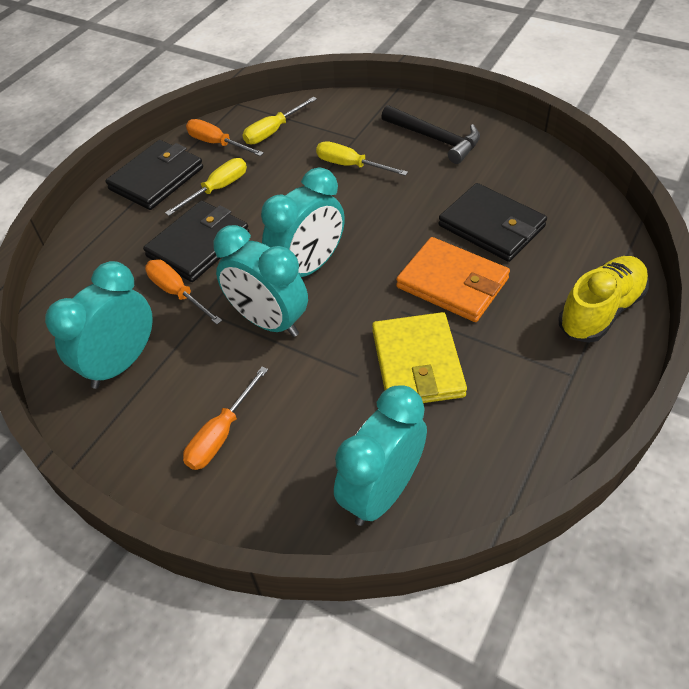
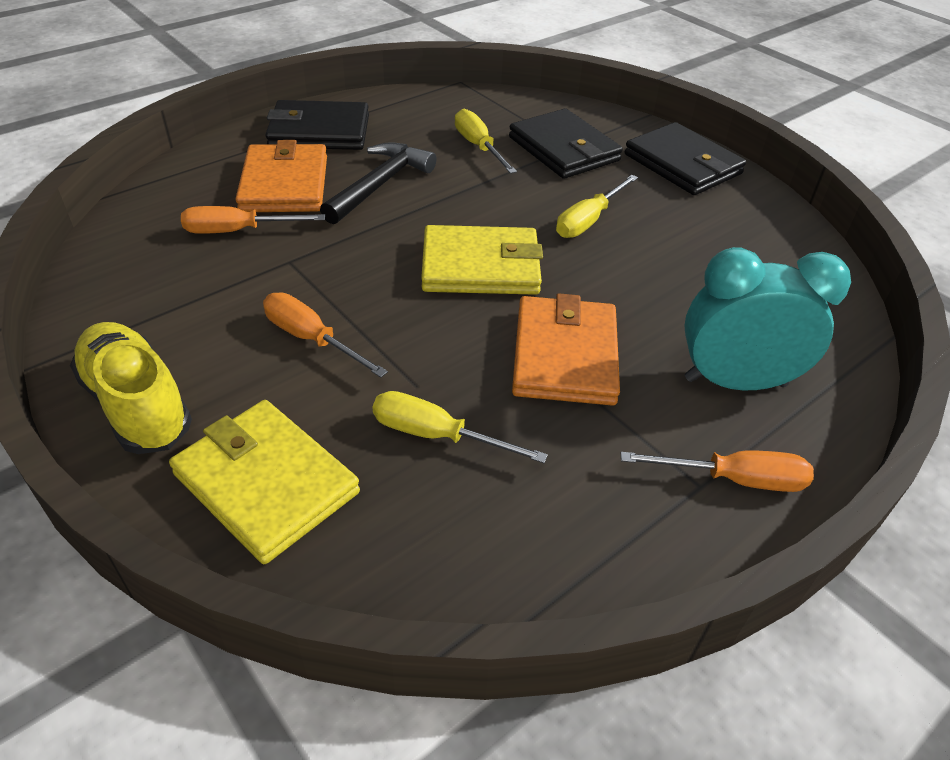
orange wallet: 1 -> 2
turquoise clock: 4 -> 1
yellow wallet: 1 -> 2

